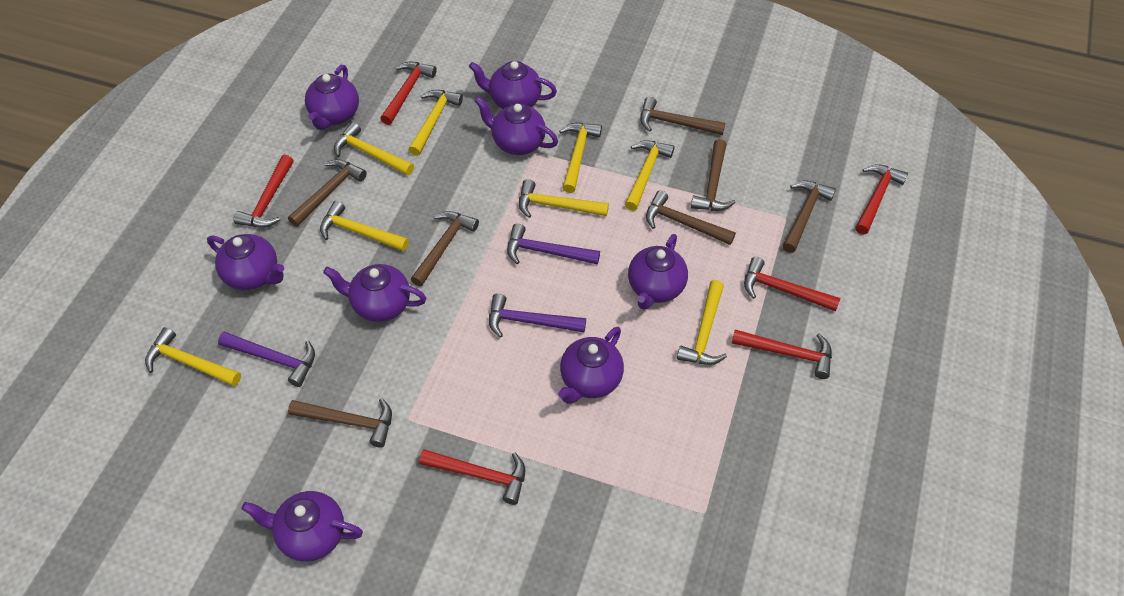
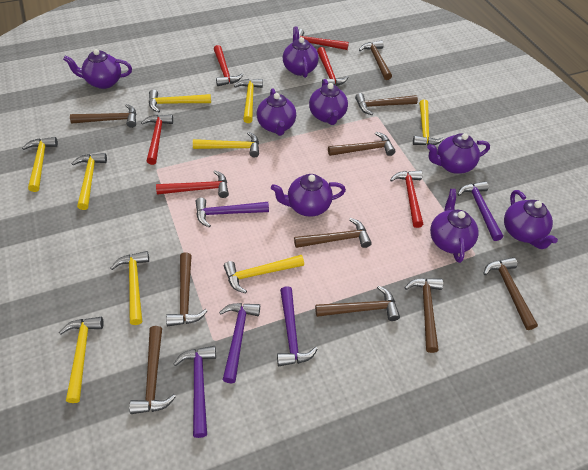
brown hammer: 7 -> 10
purple hammer: 3 -> 5
yellow hammer: 8 -> 9

